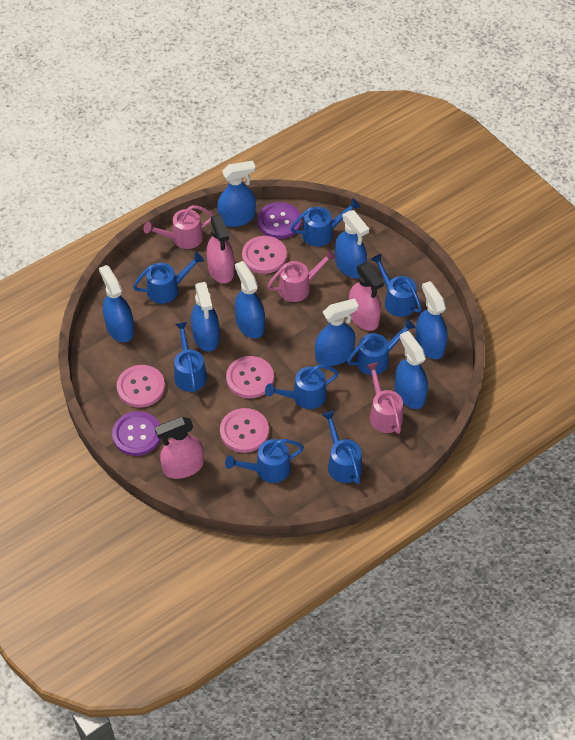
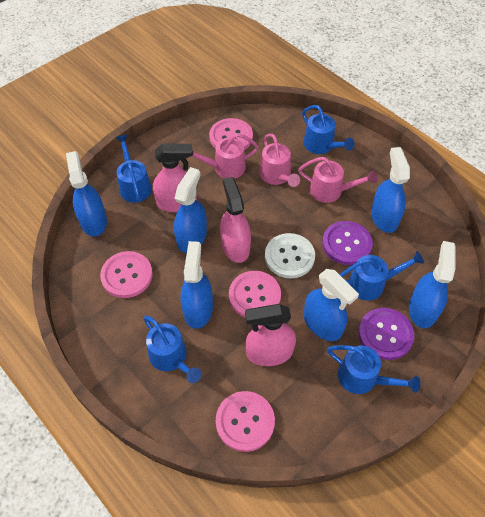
blue spray bottle: 8 -> 6
blue watering can: 8 -> 5
white button: 0 -> 1

